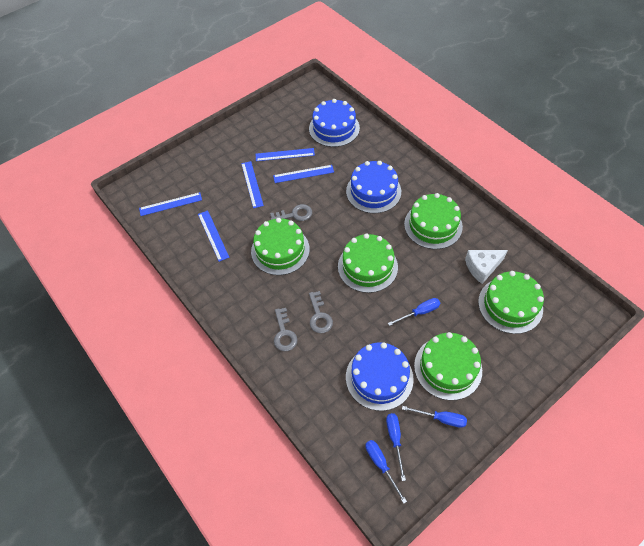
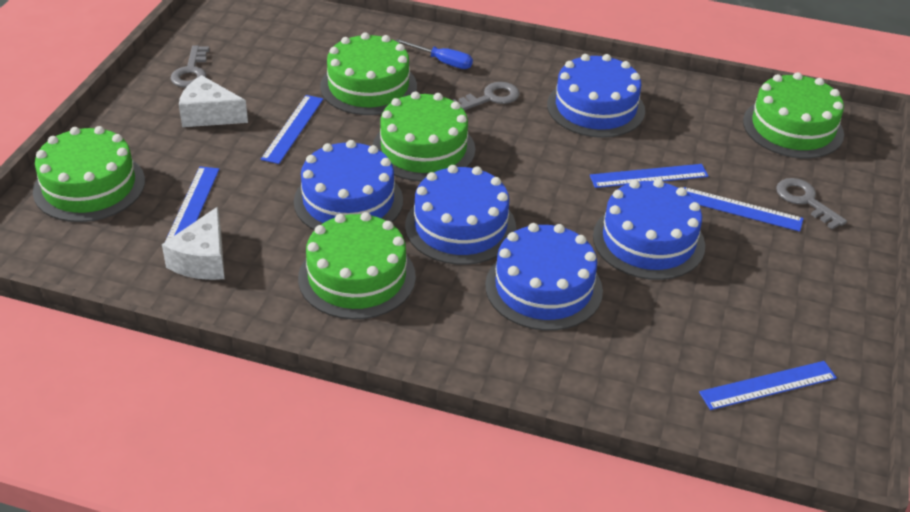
blue cake: 3 -> 5
blue screwdriver: 4 -> 1
white cheese: 1 -> 2

